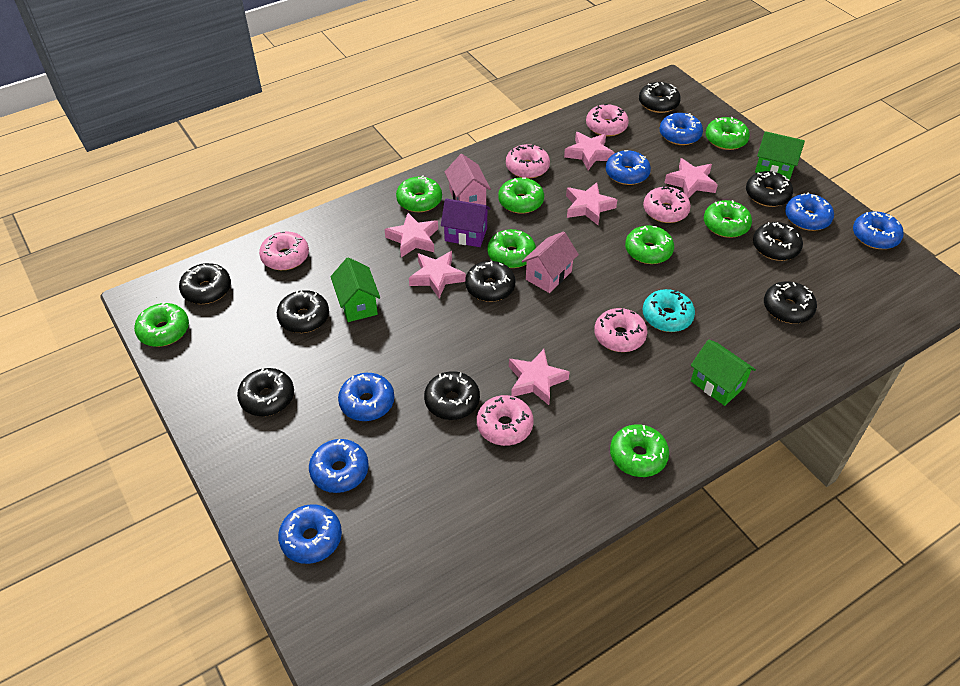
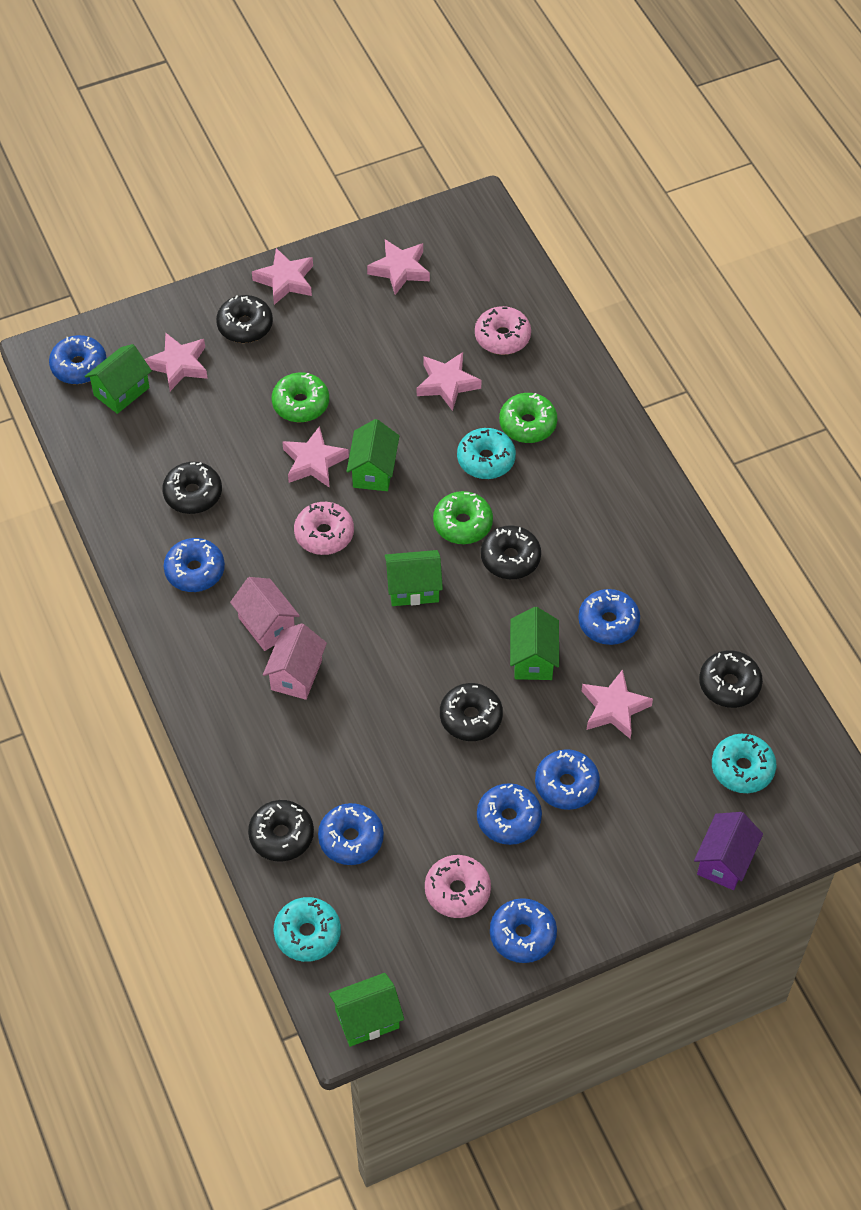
black donut: 9 -> 6
green donut: 8 -> 3
green house: 3 -> 5
pink donut: 6 -> 3
turquoise donut: 1 -> 3

